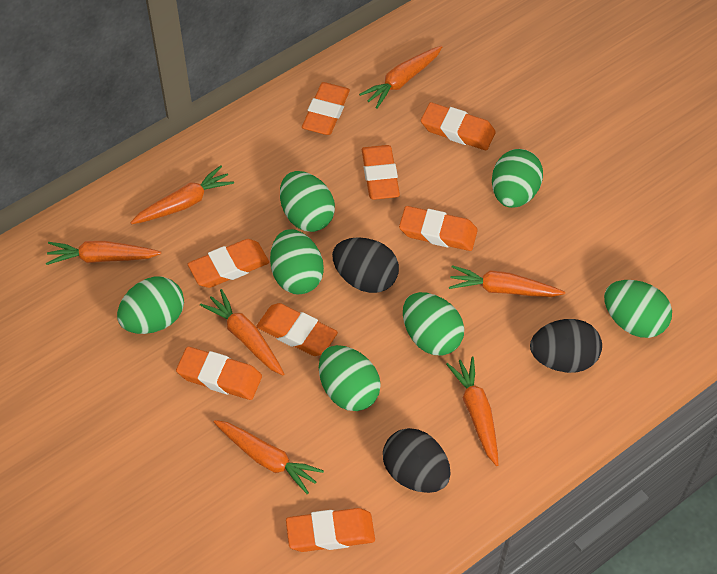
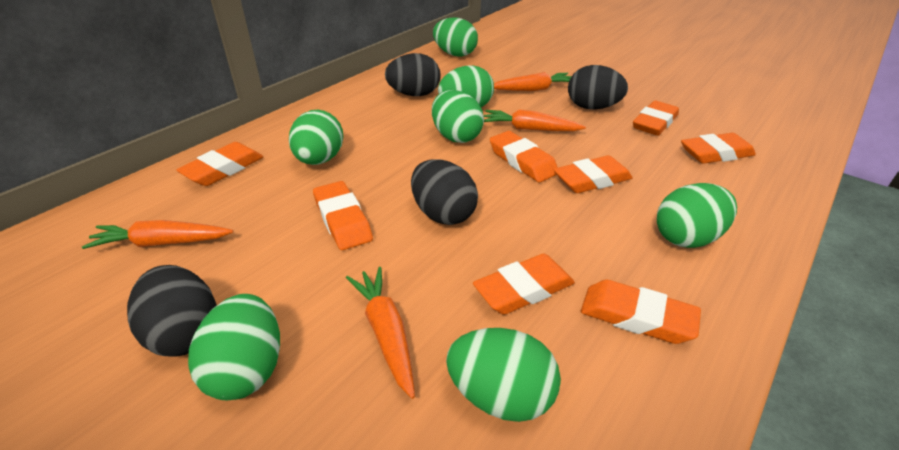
black egg: 3 -> 4
orange carrot: 7 -> 4

